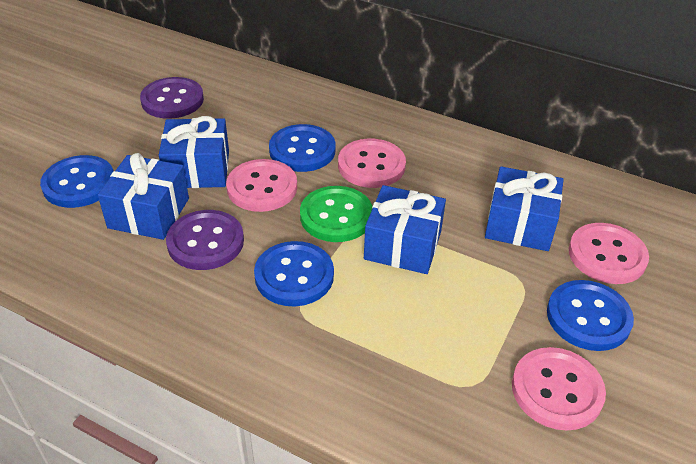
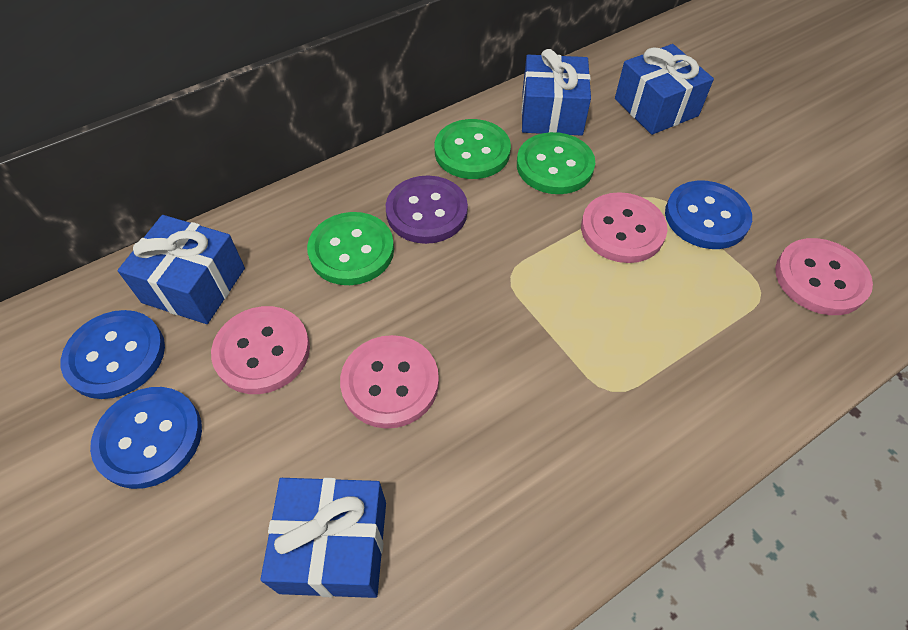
blue button: 4 -> 3
green button: 1 -> 3
purple button: 2 -> 1

